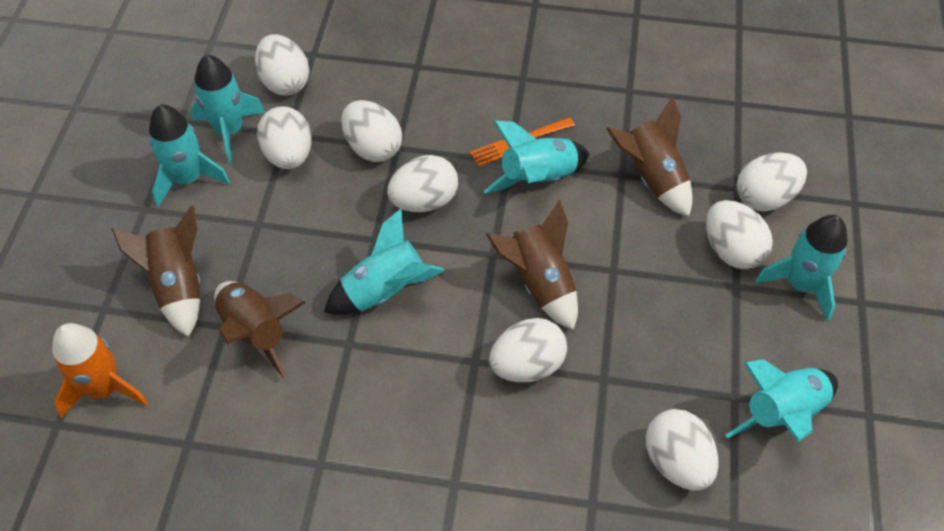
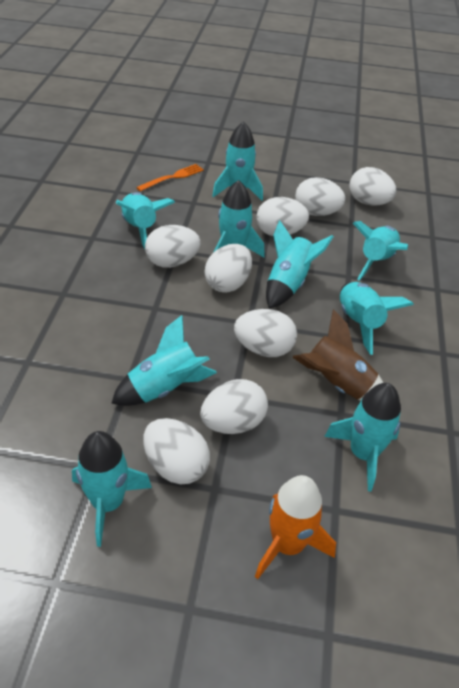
brown rocket: 4 -> 1
turquoise rocket: 6 -> 9

